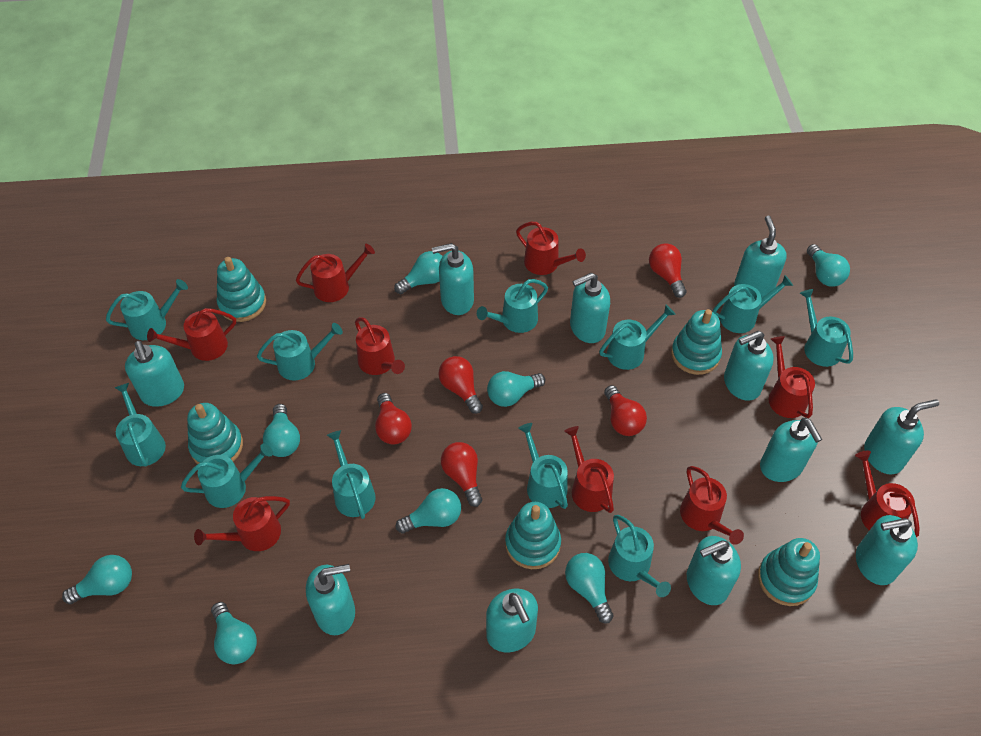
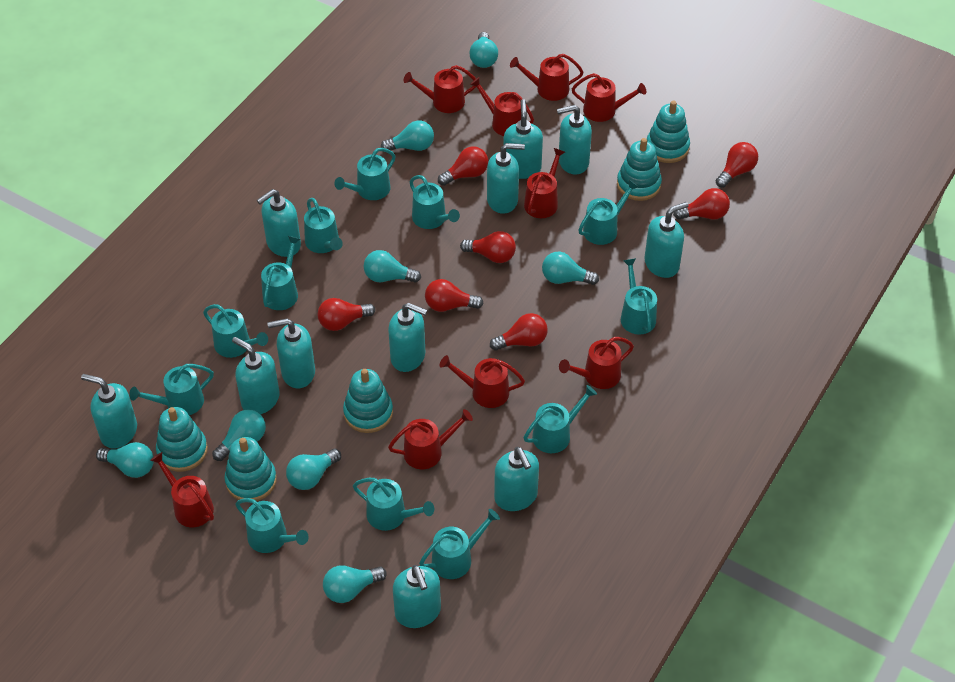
red light bulb: 5 -> 7
turquoise watering can: 11 -> 12

